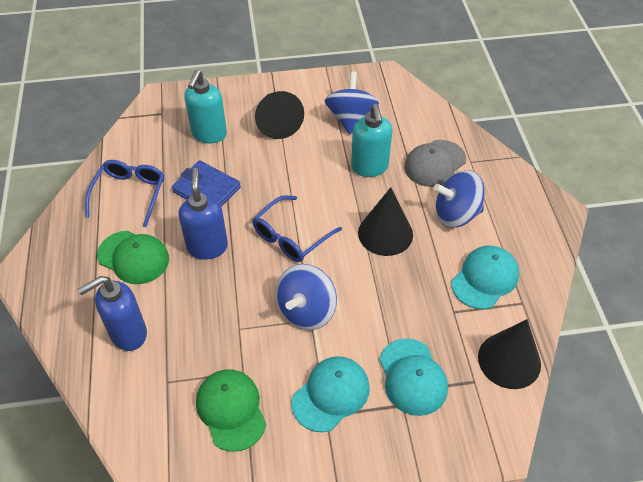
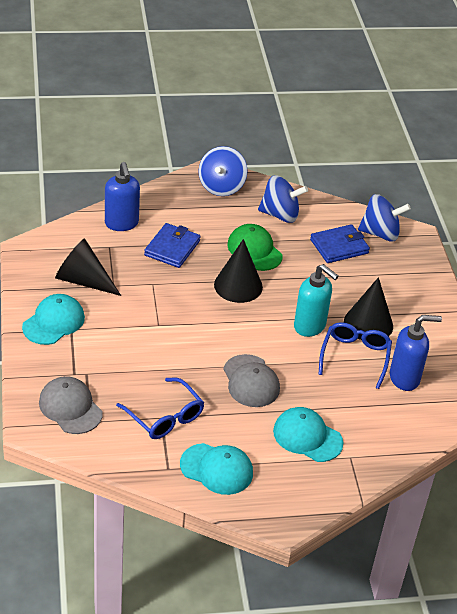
blue wallet: 1 -> 2
green cap: 2 -> 1
grey cap: 1 -> 2
turquoise soap dispenser: 2 -> 1

